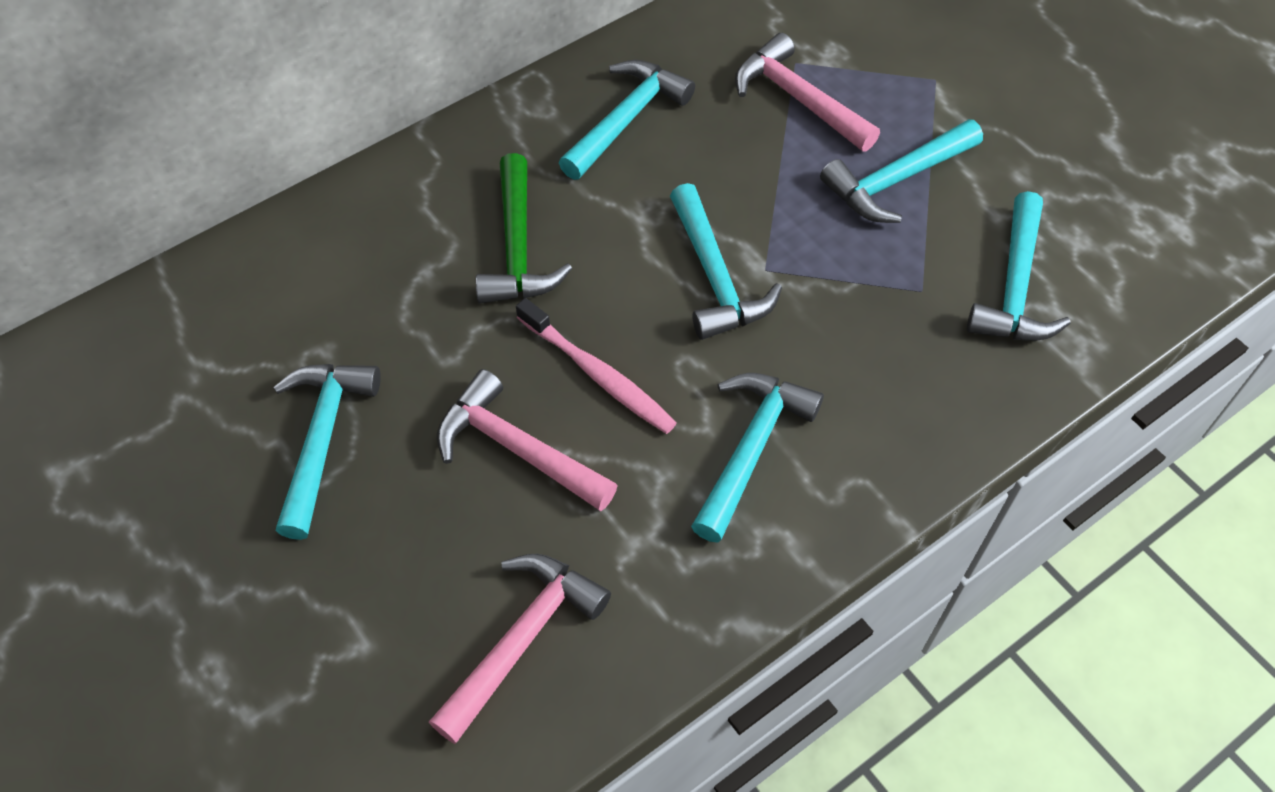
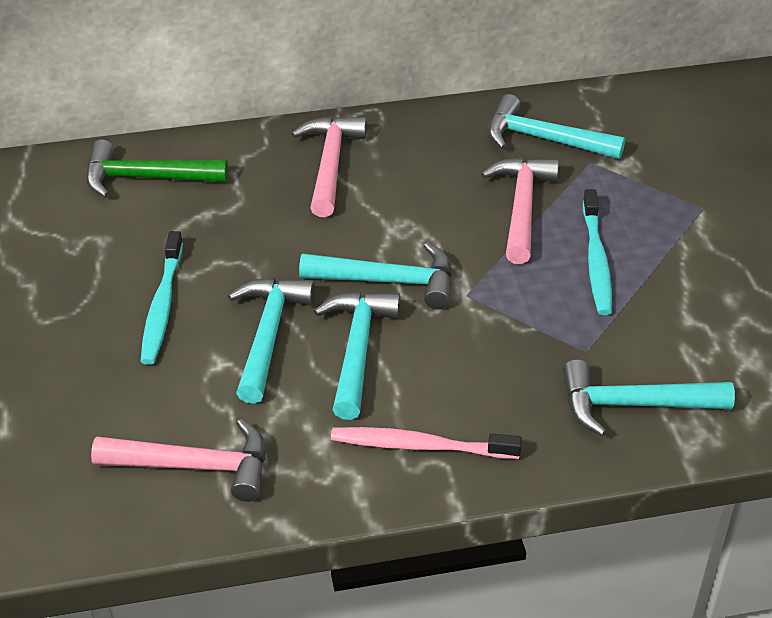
turquoise hammer: 6 -> 5
turquoise toothbrush: 0 -> 2

